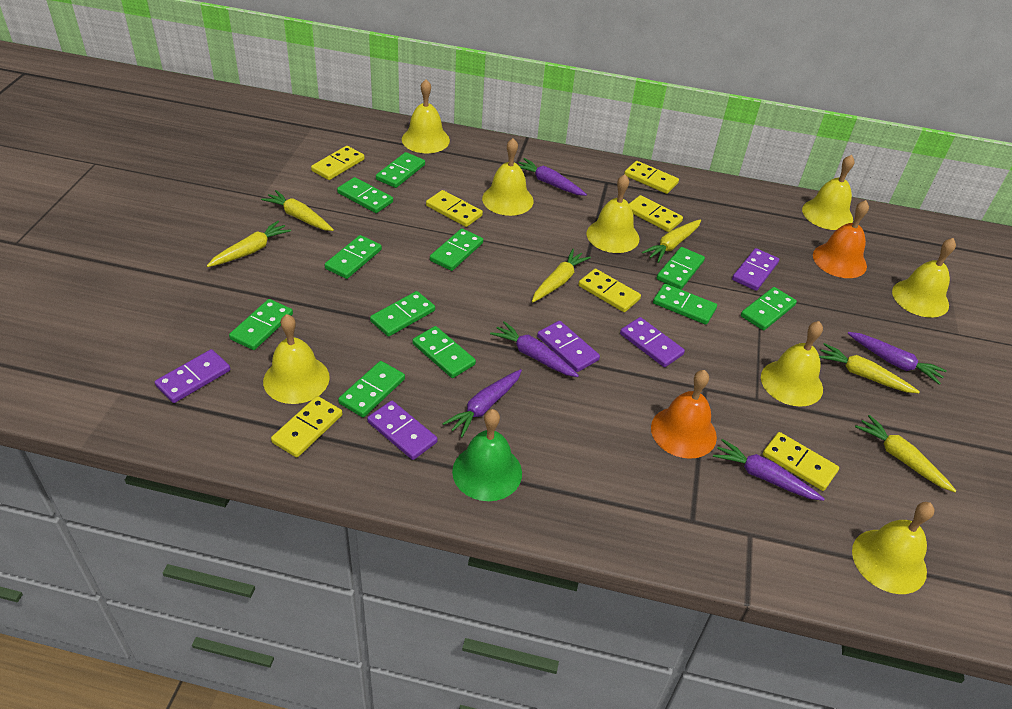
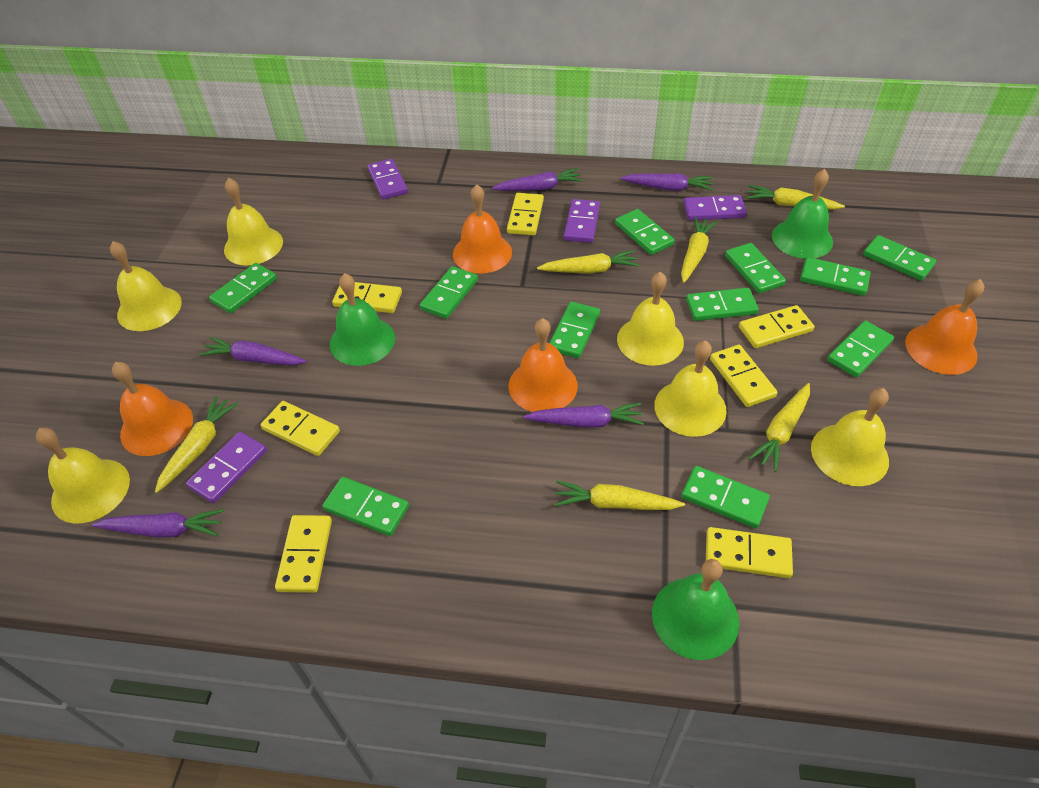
green bell: 1 -> 3
orange bell: 2 -> 4
purple domino: 5 -> 4
yellow bell: 8 -> 6

